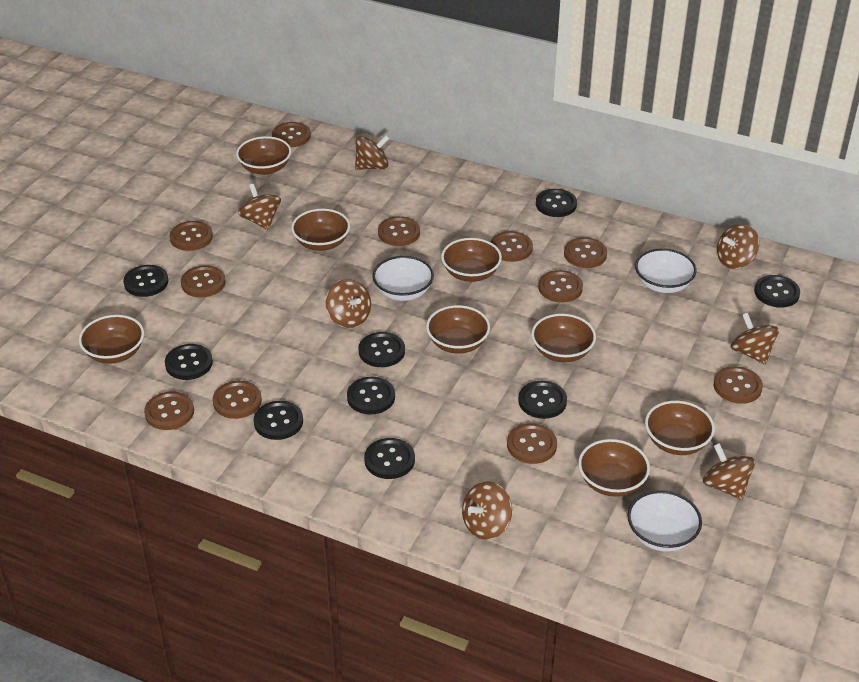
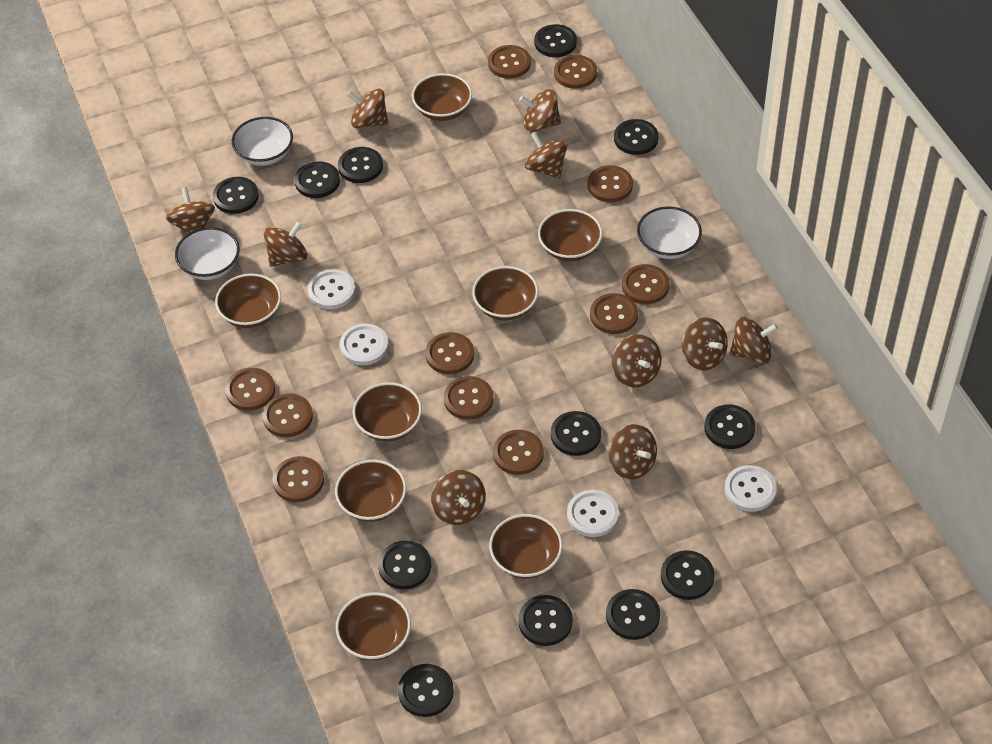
black button: 9 -> 12
brown spinning top: 7 -> 10
white button: 0 -> 4

